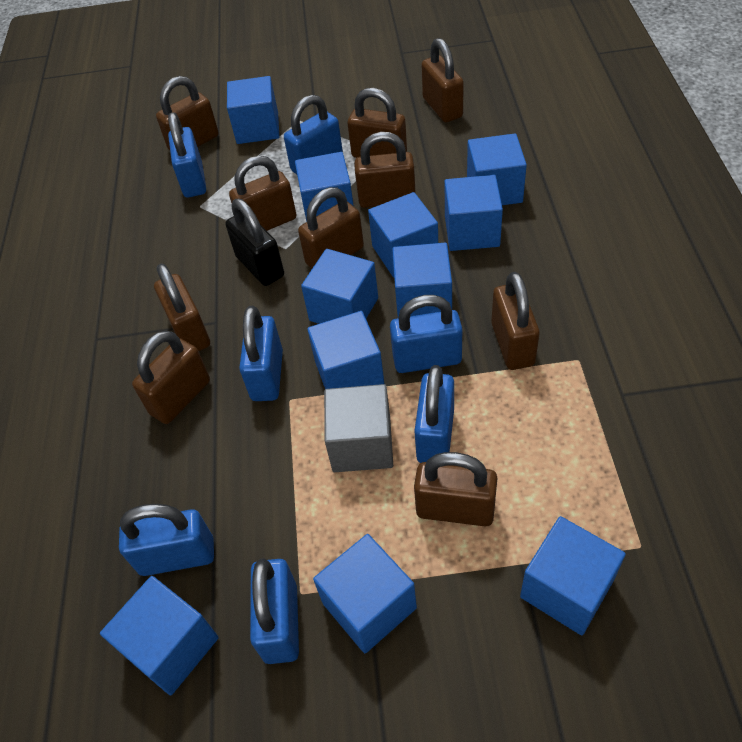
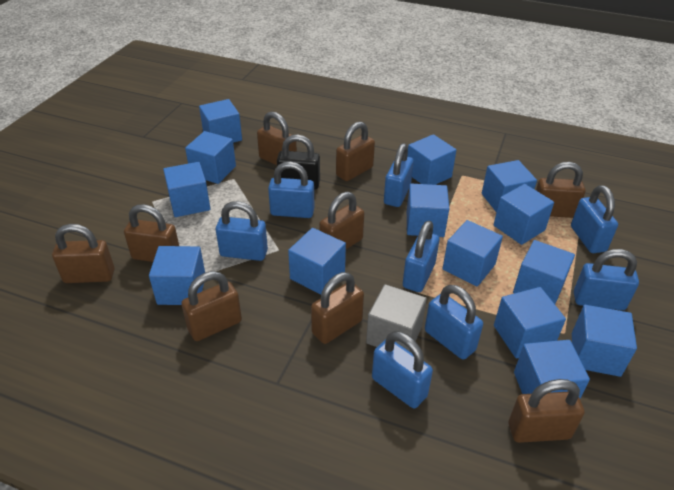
blue cube: 11 -> 14
blue padlock: 7 -> 8
brown padlock: 10 -> 9

